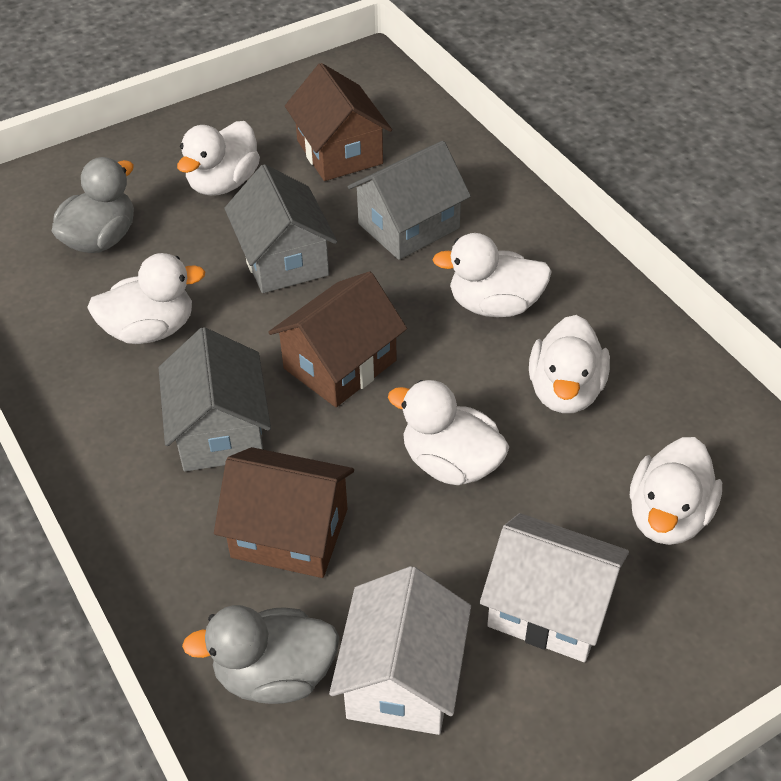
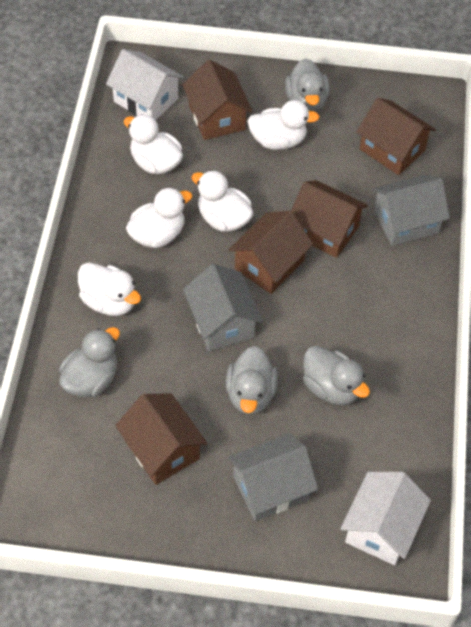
brown house: 3 -> 5
grey duck: 2 -> 4
white duck: 6 -> 5

